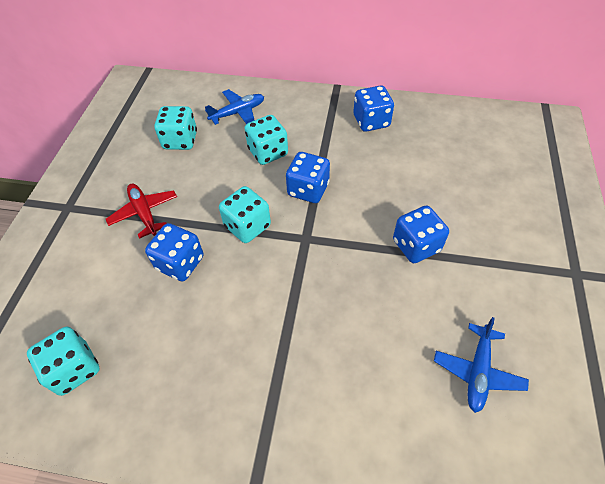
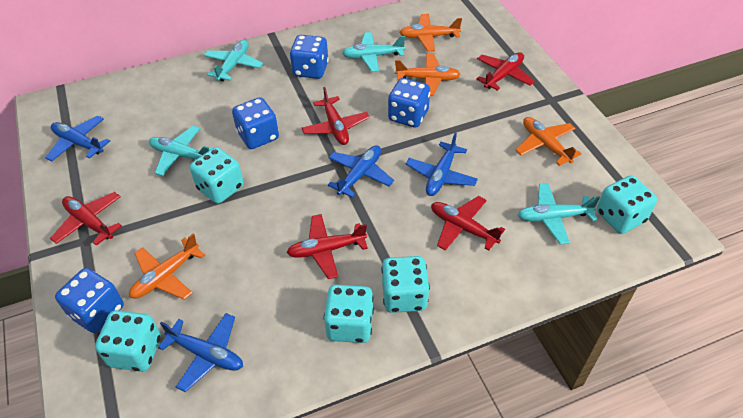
blue plane: 2 -> 4
orange plane: 0 -> 4
red plane: 1 -> 5
turquoise dice: 4 -> 5
turquoise plane: 0 -> 4

